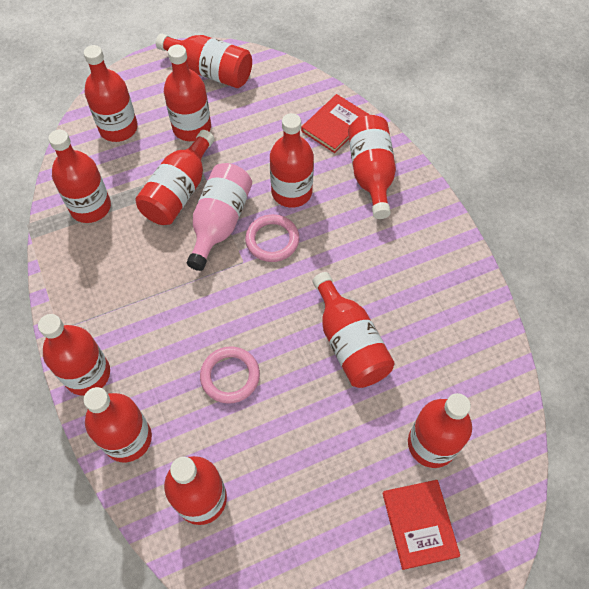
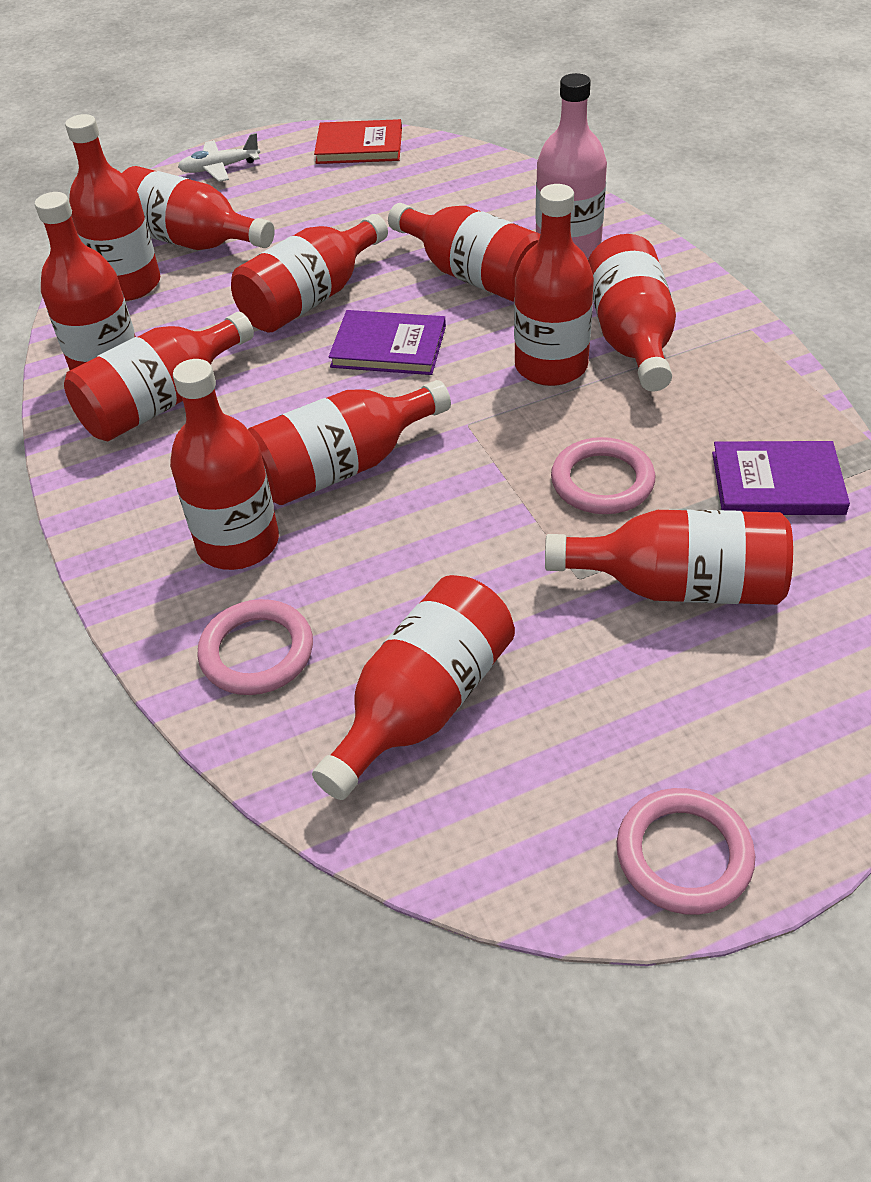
pink ring: 2 -> 3
purple book: 0 -> 2
red book: 2 -> 1
white plane: 0 -> 1

